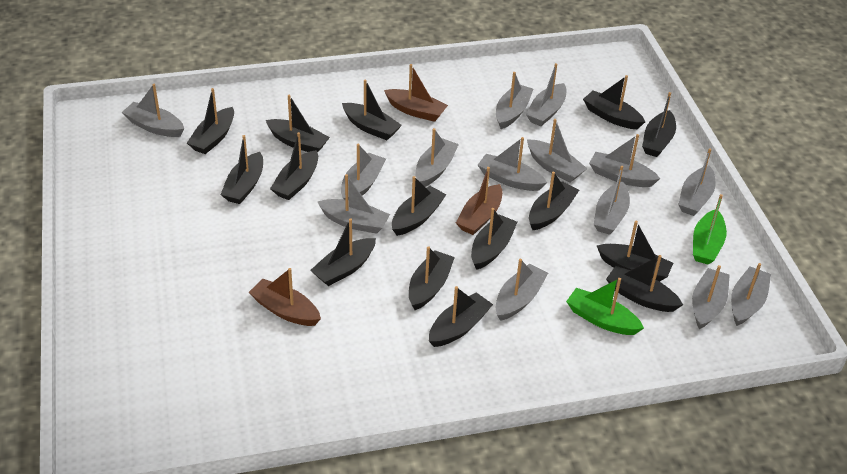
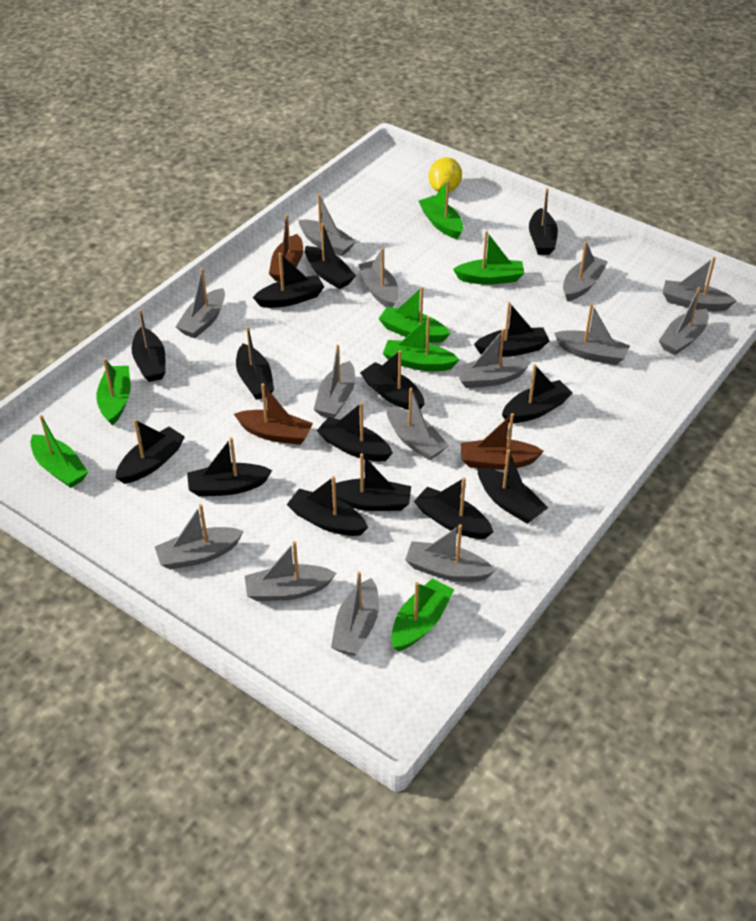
green boat: 2 -> 7
yellow lemon: 0 -> 1

